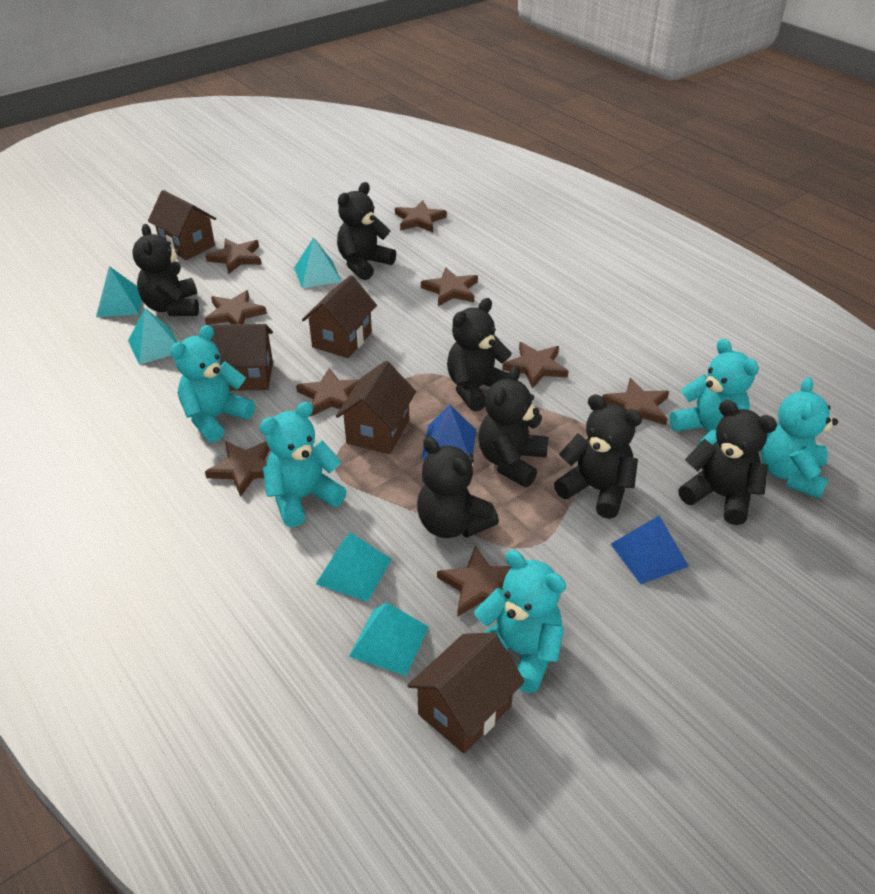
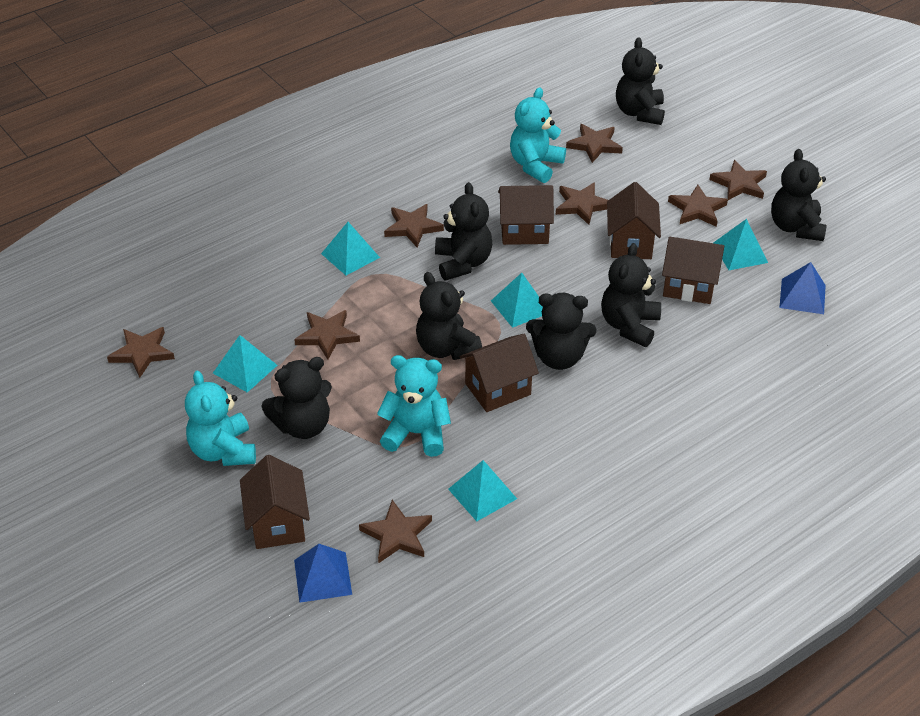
brown star: 9 -> 8
turquoise teddy bear: 5 -> 3

